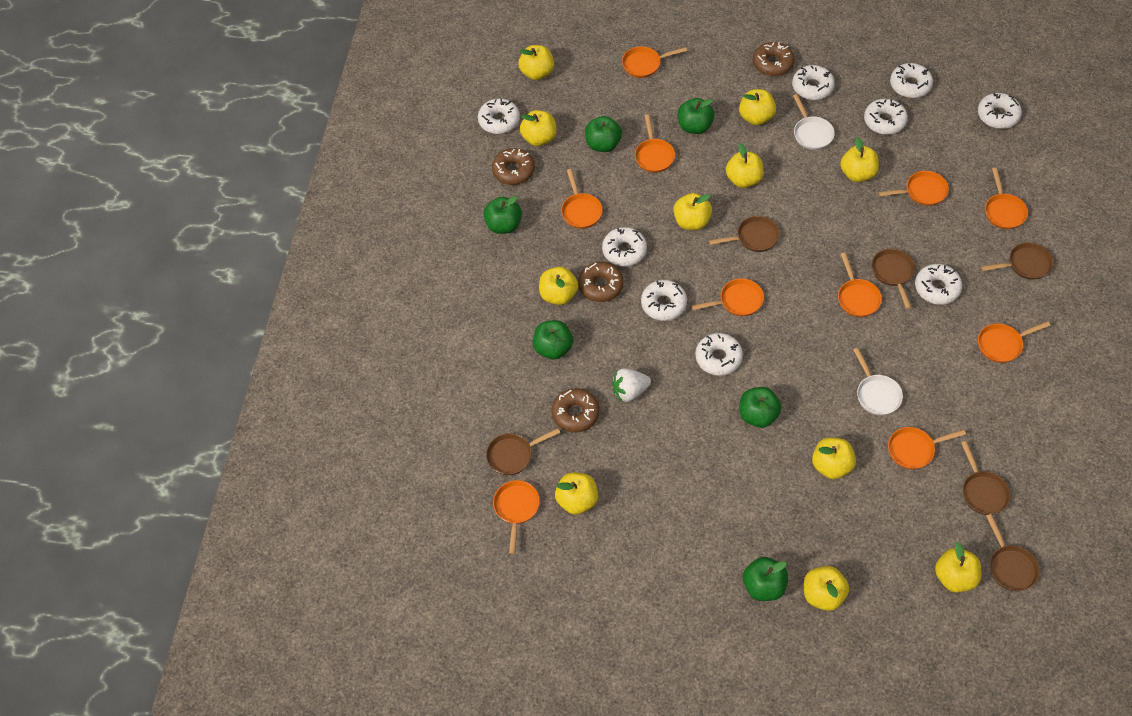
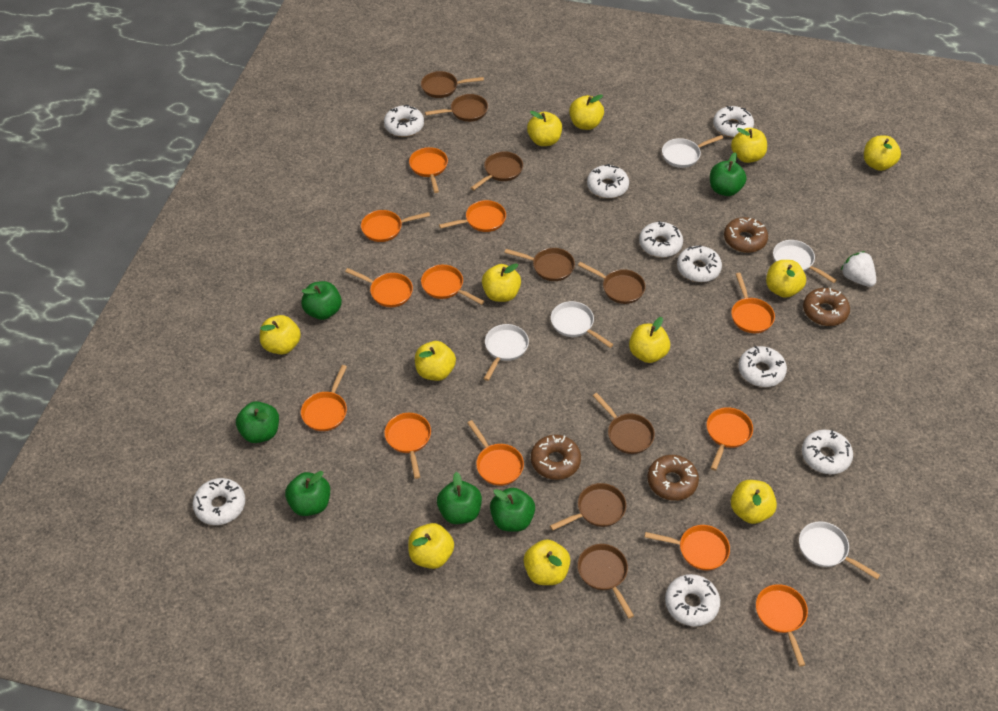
brown pan: 6 -> 8
orange pan: 10 -> 12
white pan: 2 -> 5
yellow apple: 11 -> 12

